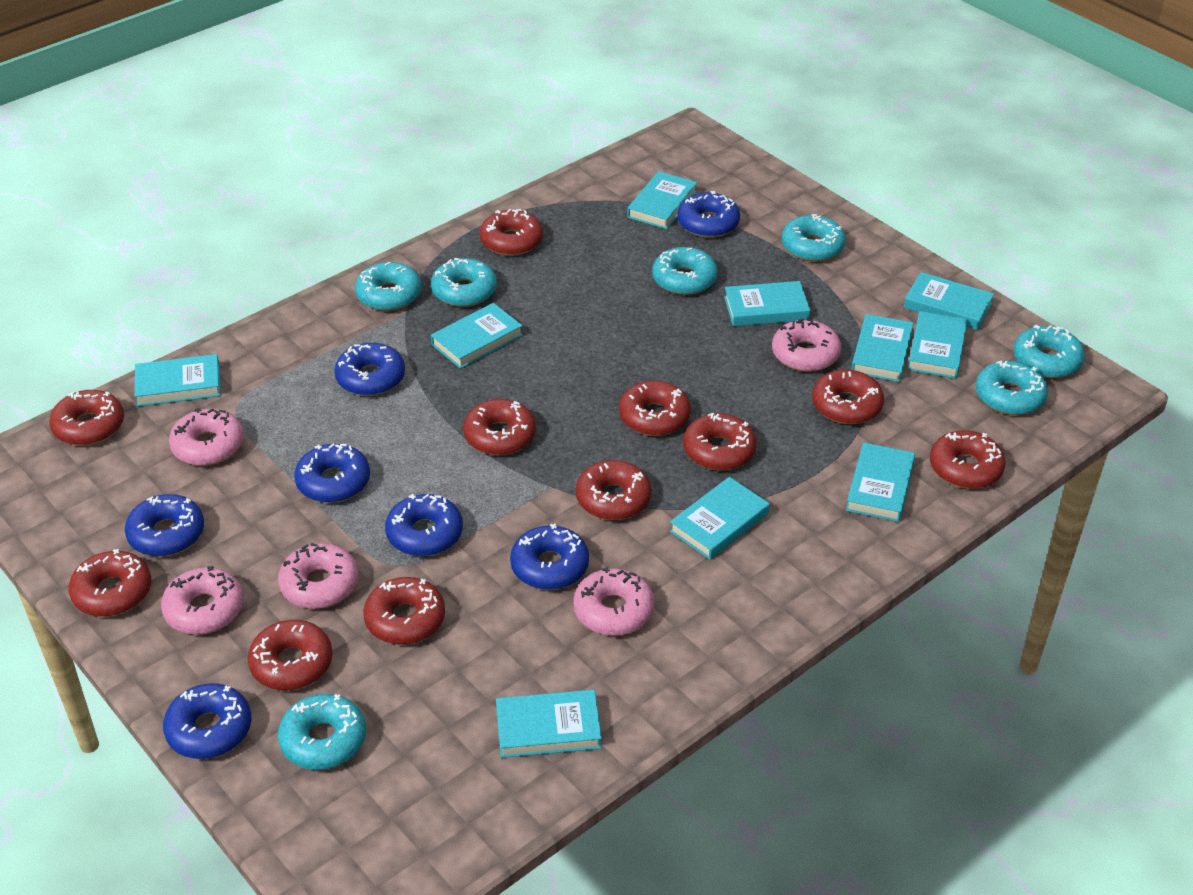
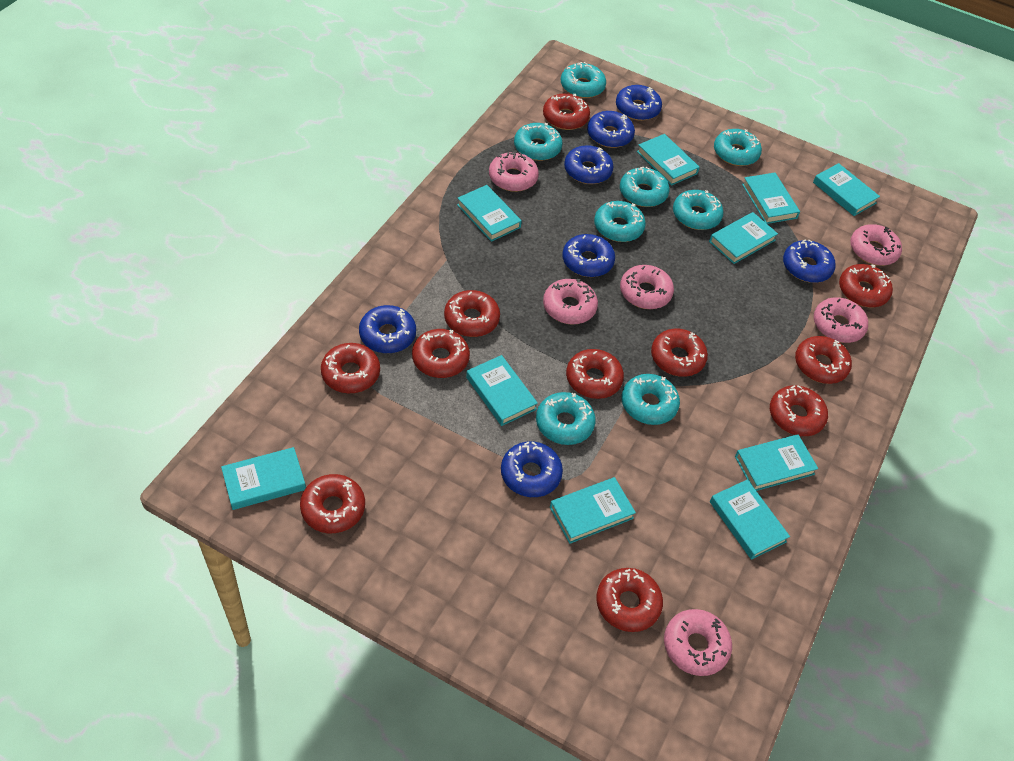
pink donut: 5 -> 6
turquoise donut: 7 -> 8

